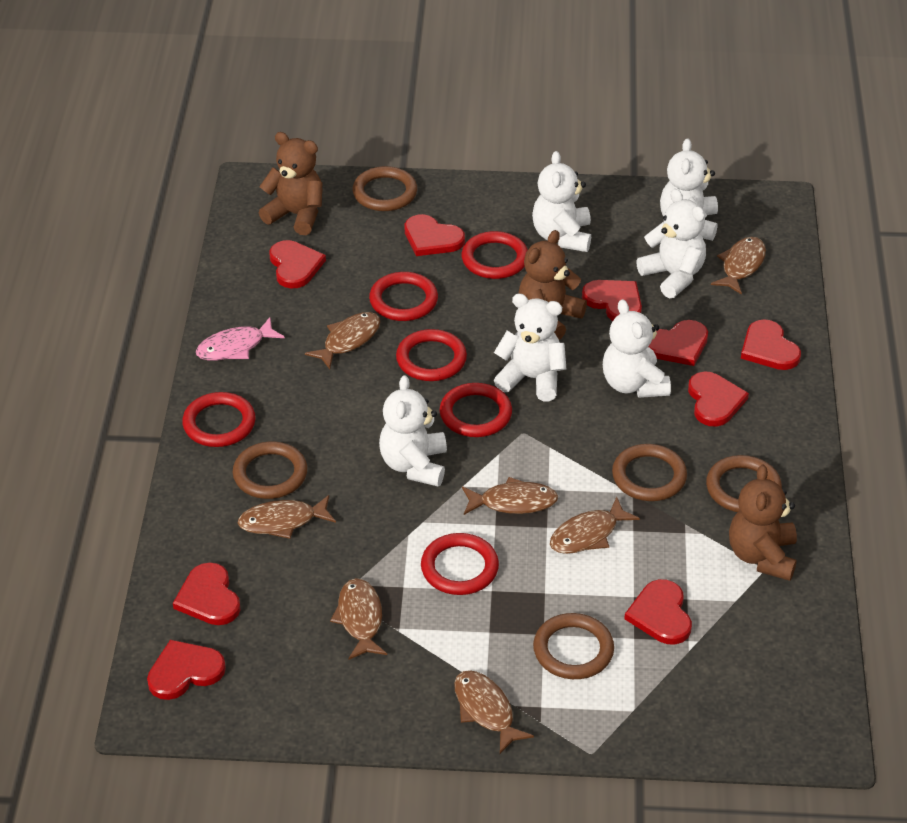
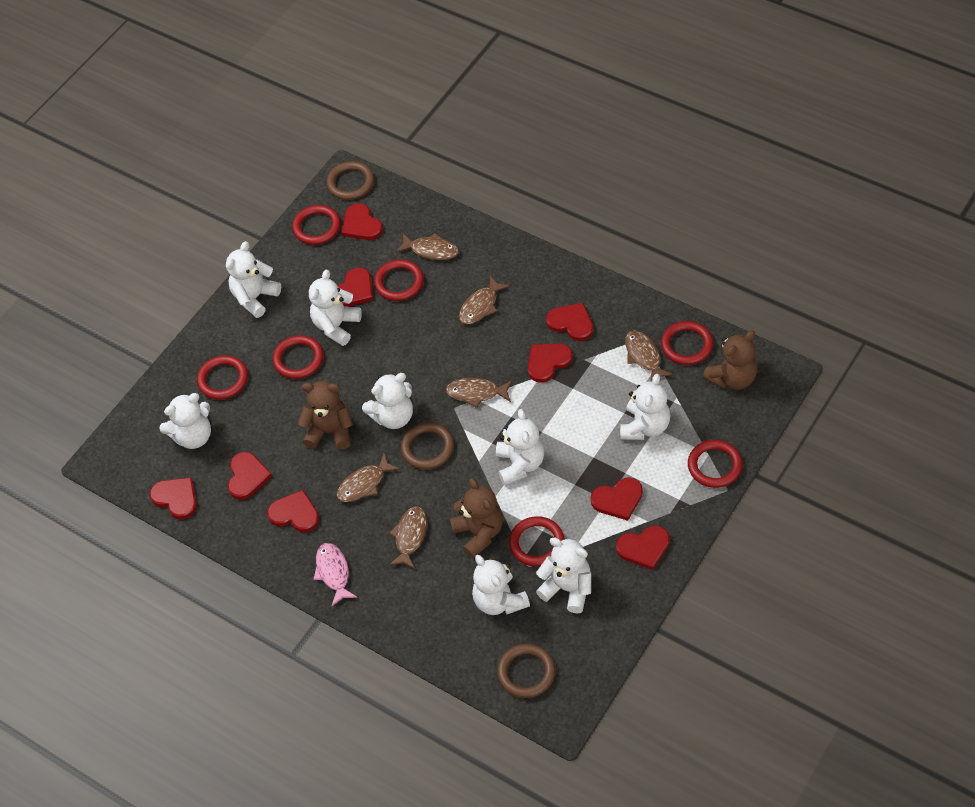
brown fish: 7 -> 6
brown ring: 5 -> 3
red ring: 6 -> 7
white teddy bear: 6 -> 8

